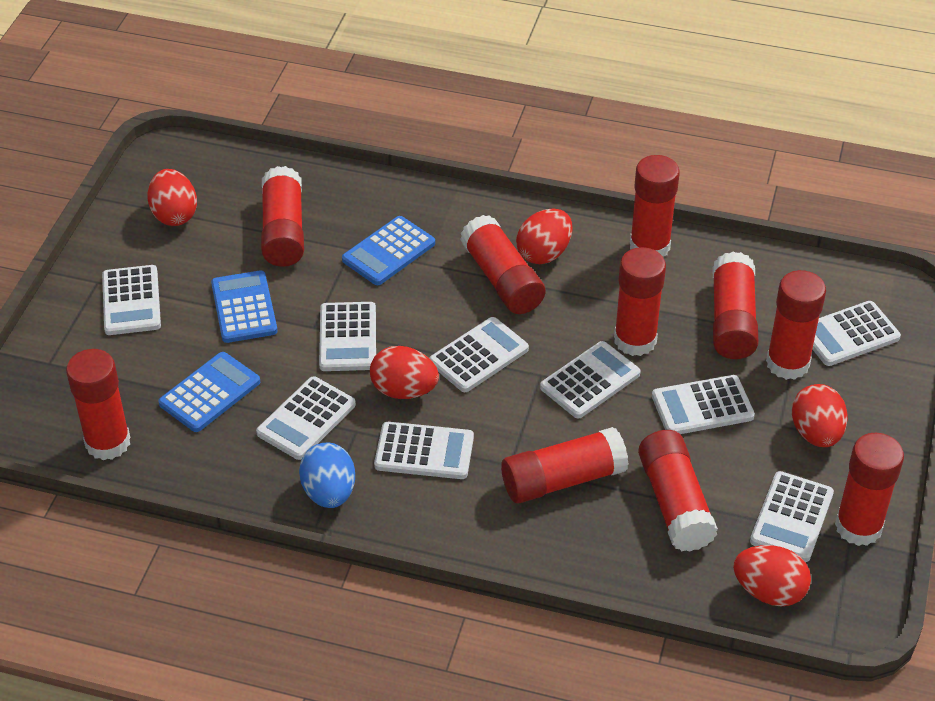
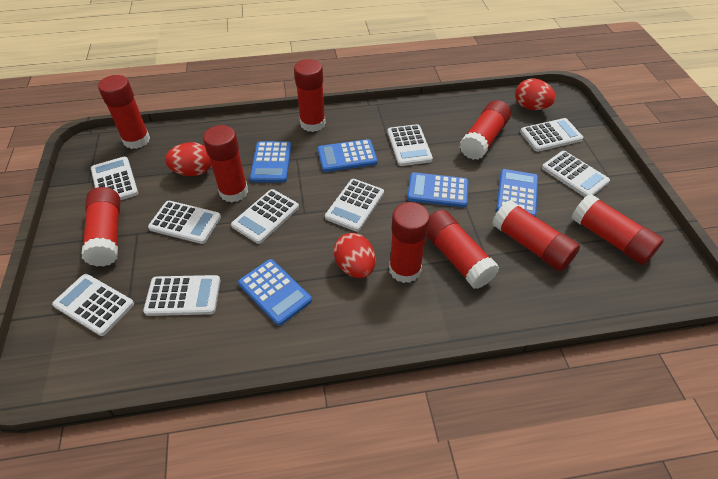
blue calculator: 3 -> 5
blue egg: 1 -> 0
red egg: 5 -> 3
red glue stick: 10 -> 9

